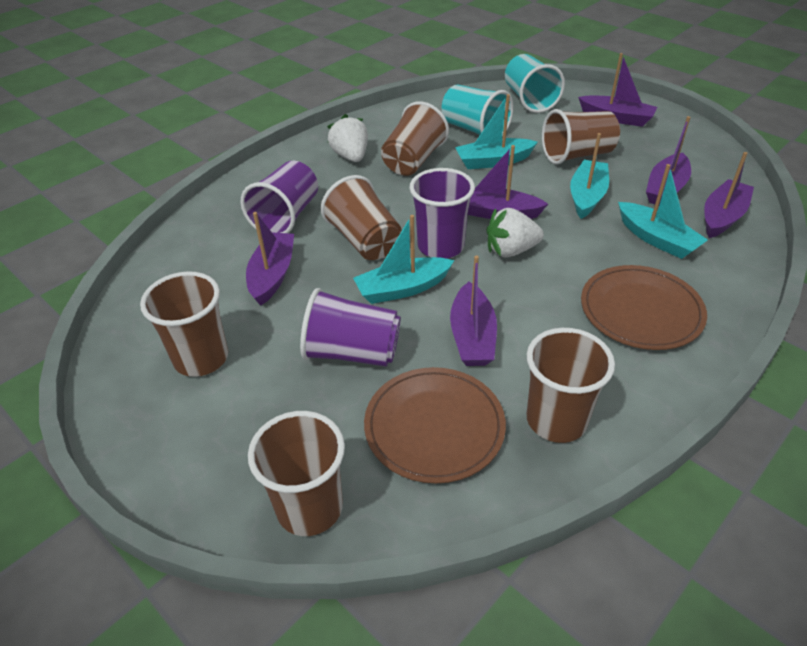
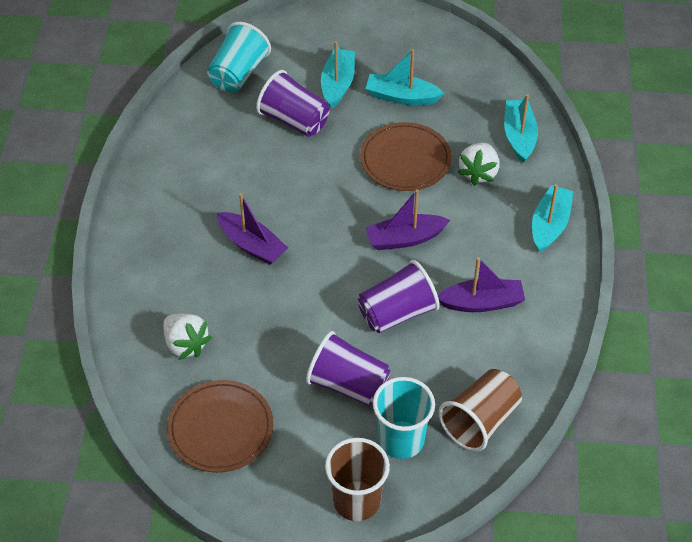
brown cup: 6 -> 2
purple boat: 6 -> 3

